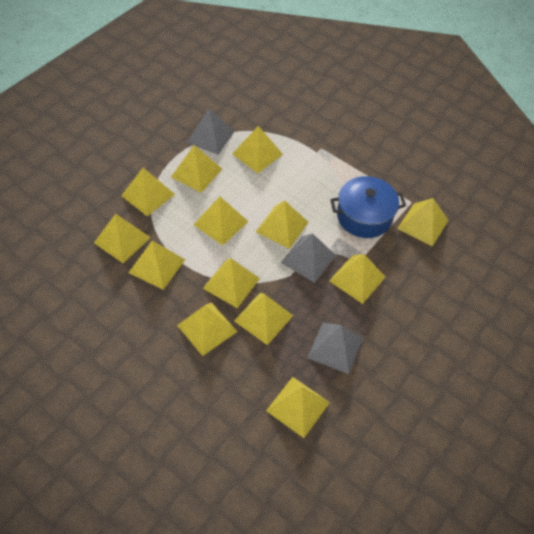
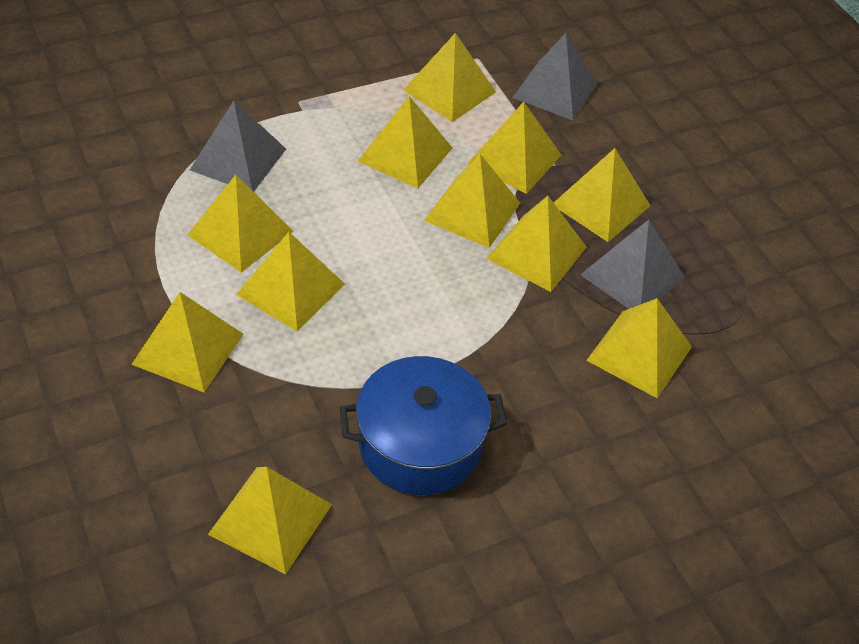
yellow pyramid: 13 -> 11

